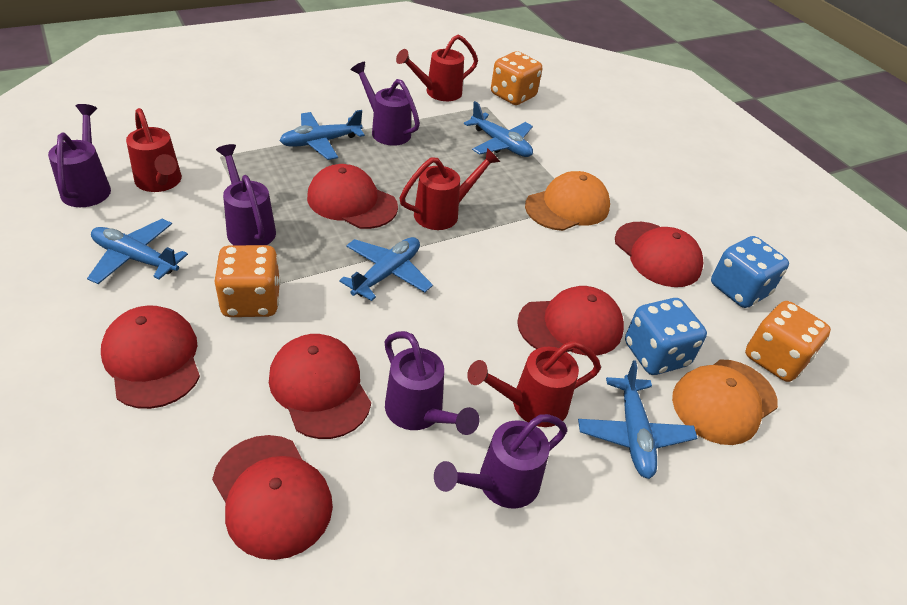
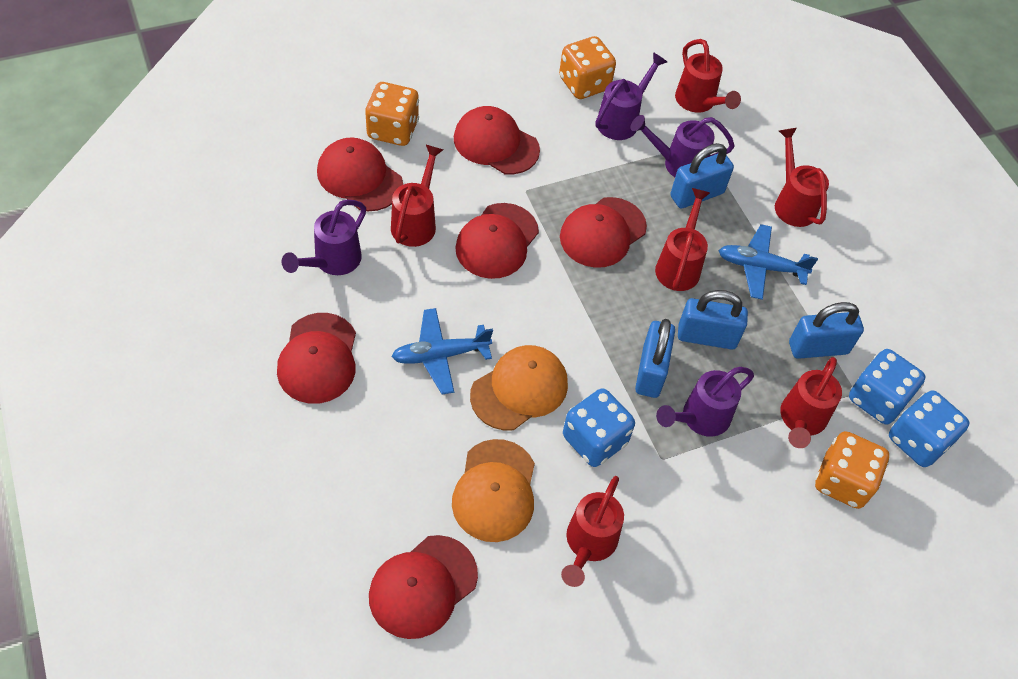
blue dice: 2 -> 3
blue padlock: 0 -> 4
blue plane: 5 -> 2
purple watering can: 5 -> 4
red watering can: 4 -> 6

